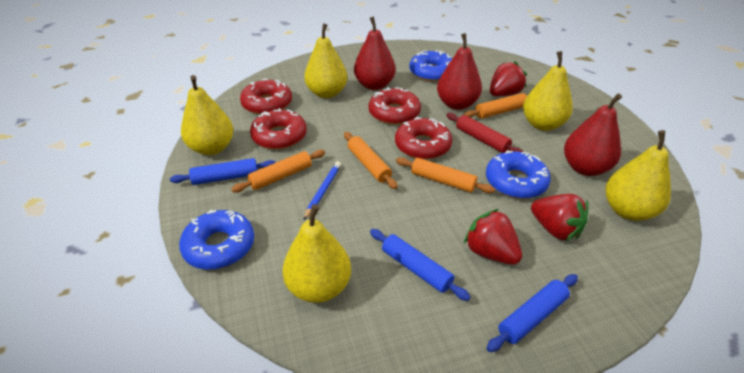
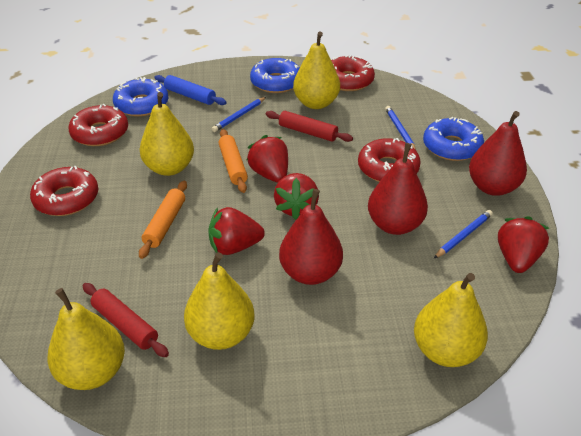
blue pencil: 1 -> 3
blue rolling pin: 3 -> 1
orange rolling pin: 4 -> 2
red rolling pin: 1 -> 2
red strawberry: 3 -> 4

